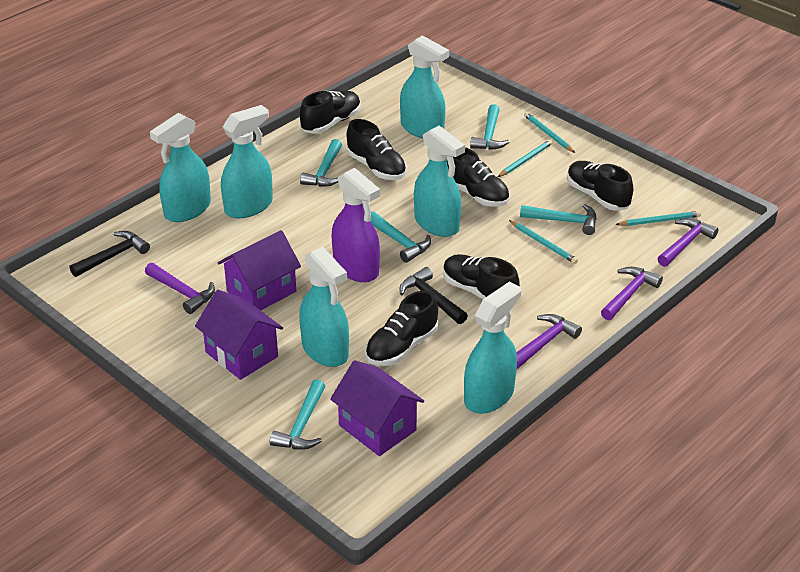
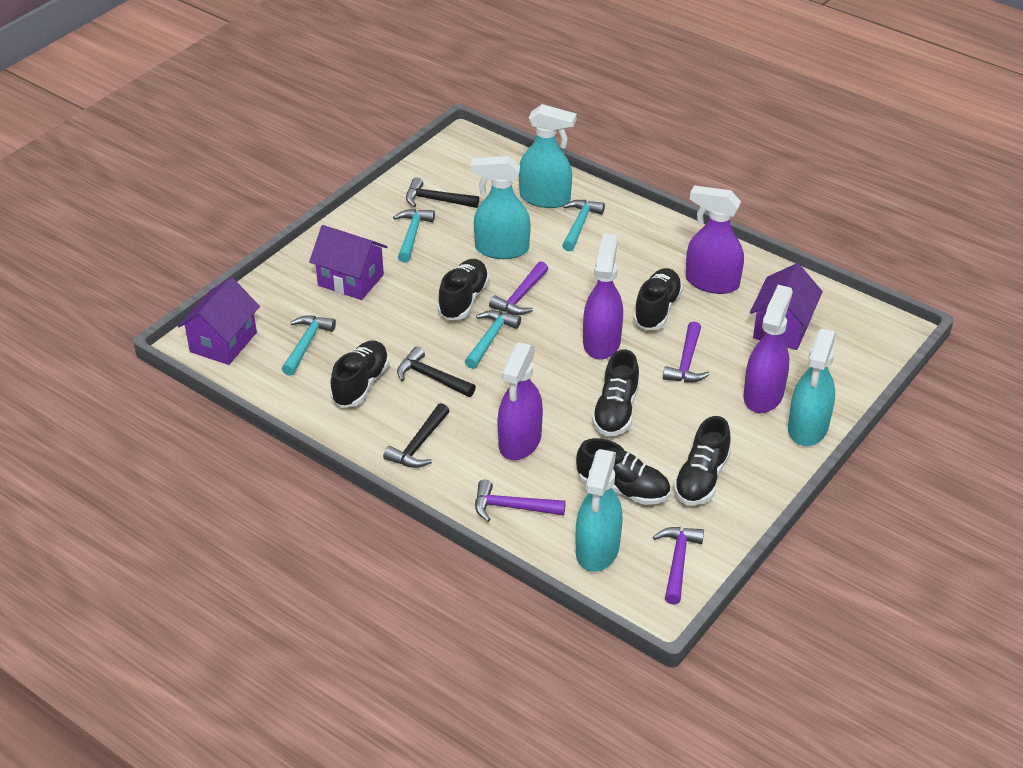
black hammer: 2 -> 3
purple spray bottle: 1 -> 4
turquoise hammer: 5 -> 4
turquoise pencil: 4 -> 0
turquoise spray bottle: 6 -> 4

